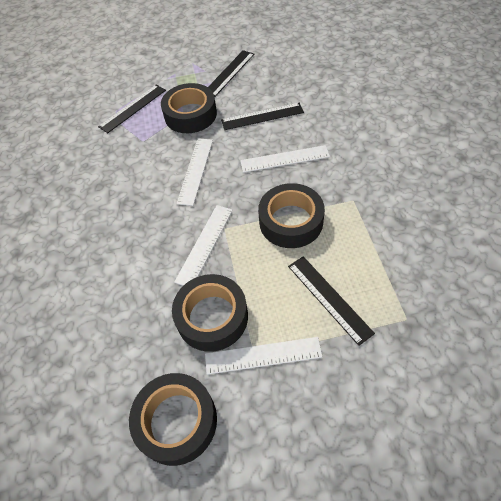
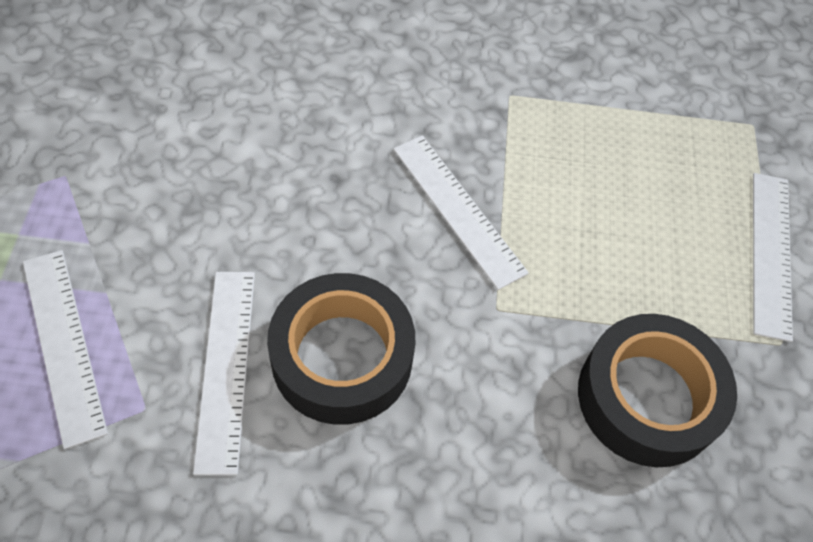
black ruler: 4 -> 0
black tape: 4 -> 2

